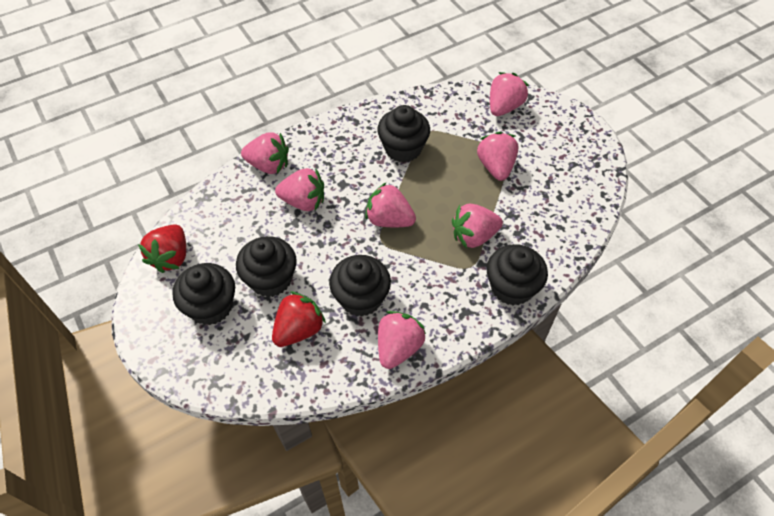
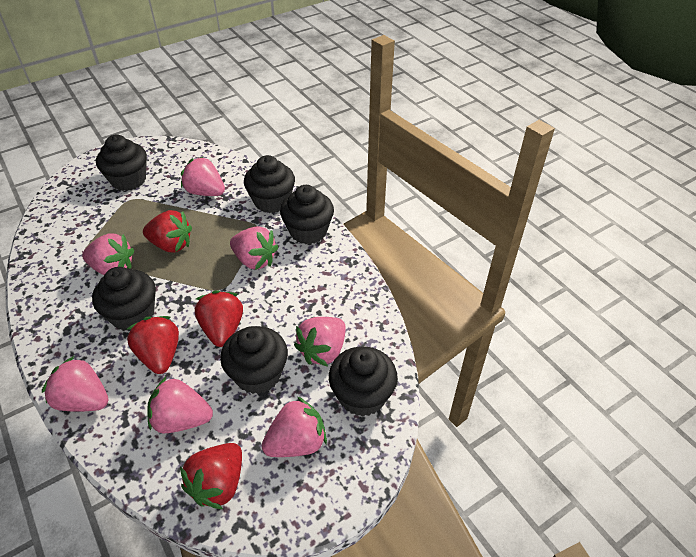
black cupcake: 5 -> 6
red strawberry: 2 -> 4

